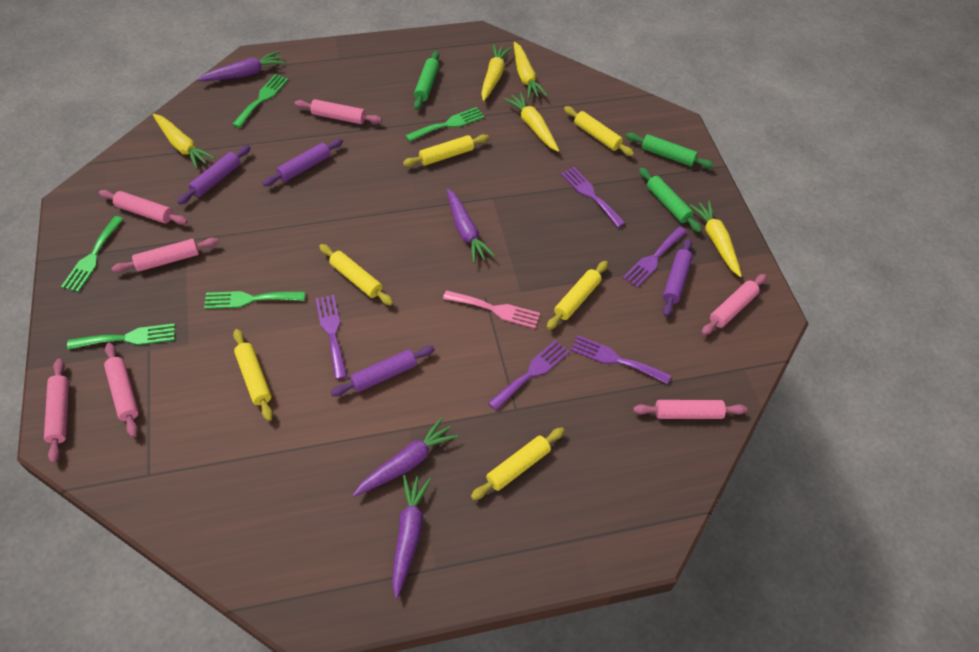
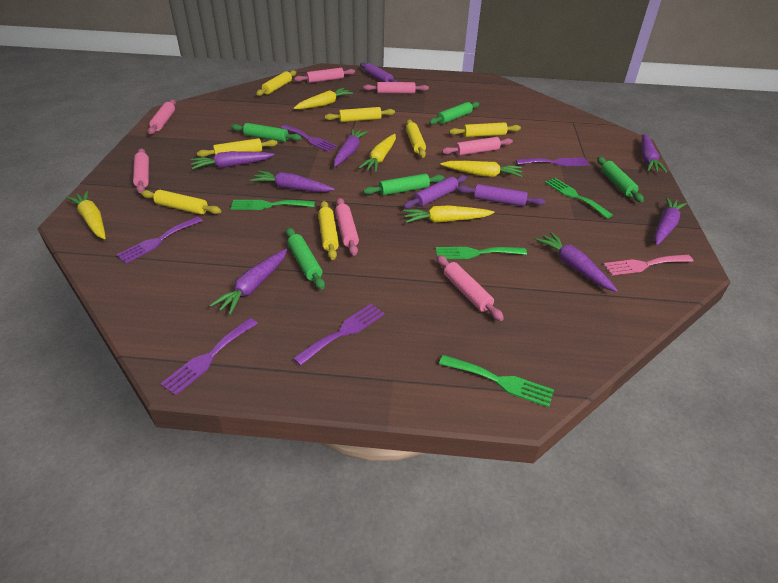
green fork: 5 -> 4
green rolling pin: 3 -> 5
purple carrot: 4 -> 7
purple rolling pin: 4 -> 3
yellow rolling pin: 6 -> 7

